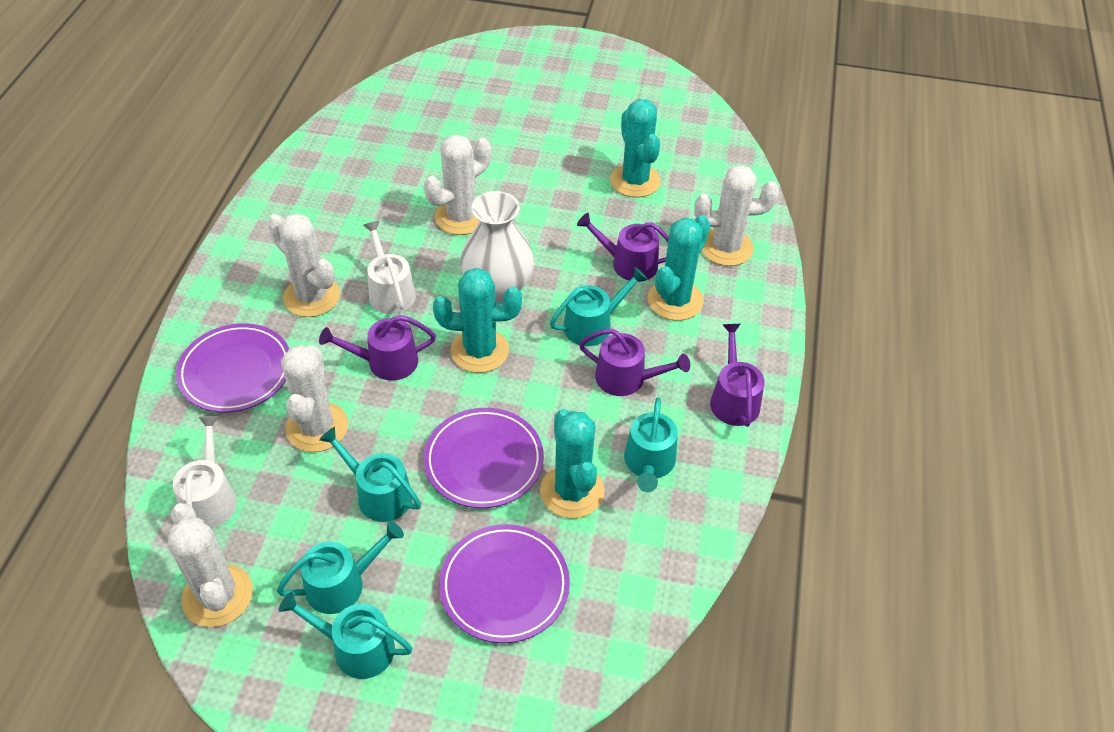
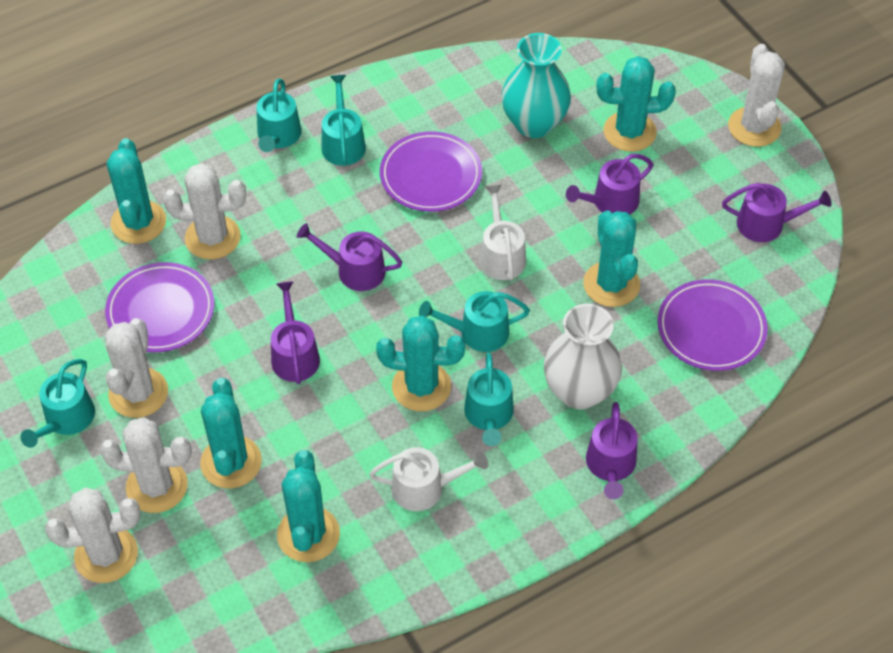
purple watering can: 4 -> 5
turquoise cactus: 4 -> 6
turquoise vase: 0 -> 1

